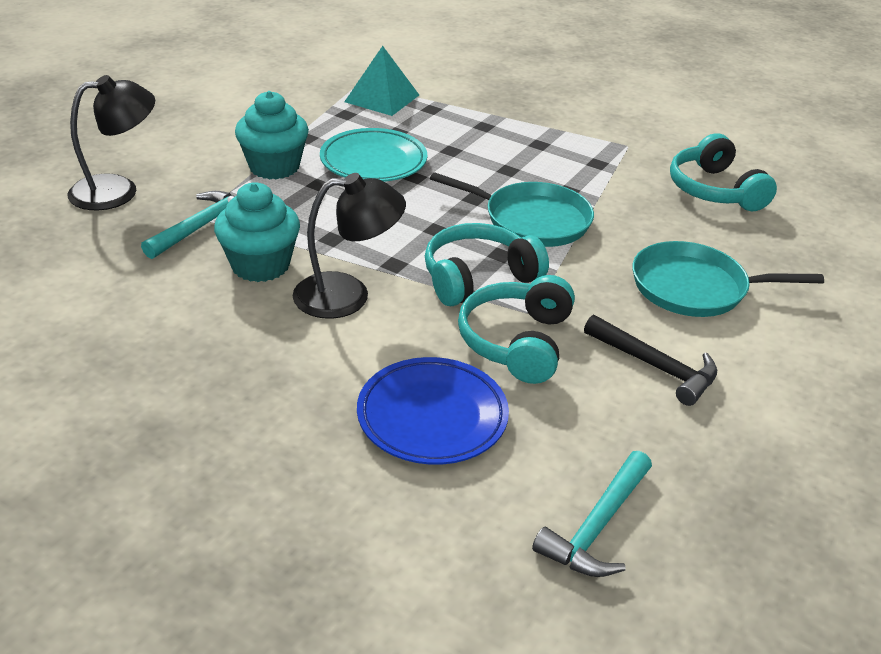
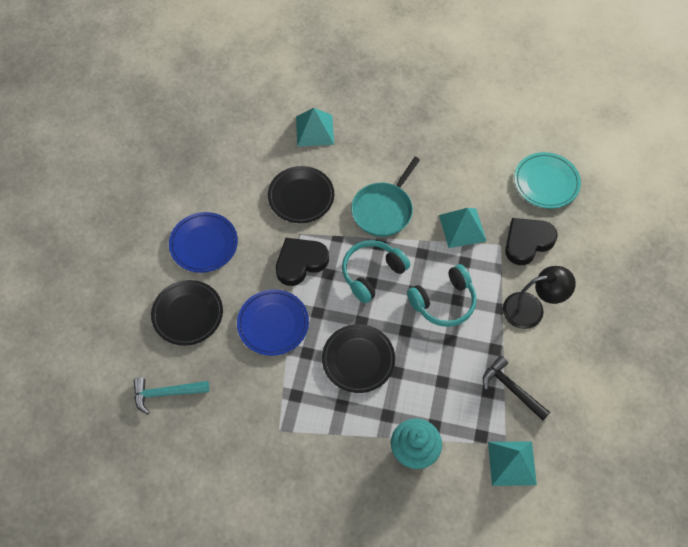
black heart: 0 -> 2
black lamp: 2 -> 1
black plate: 0 -> 3
blue plate: 1 -> 2
turquoise cupcake: 2 -> 1
turquoise hammer: 2 -> 1
turquoise headphones: 3 -> 2
turquoise pan: 2 -> 1
turquoise pyramid: 1 -> 3

